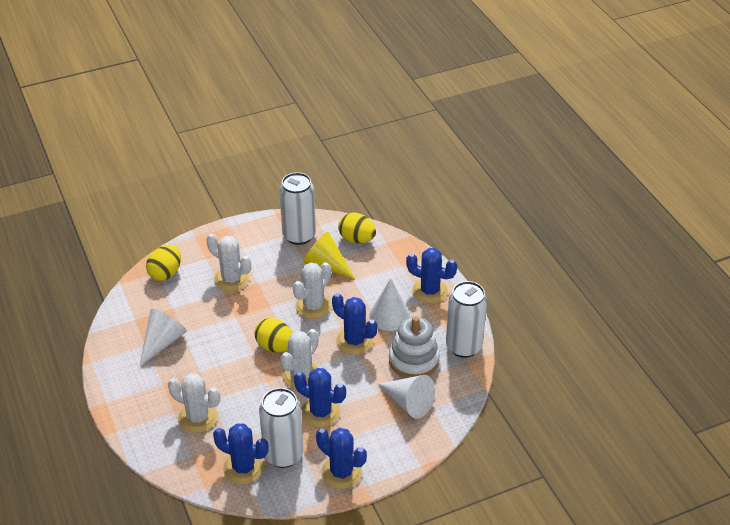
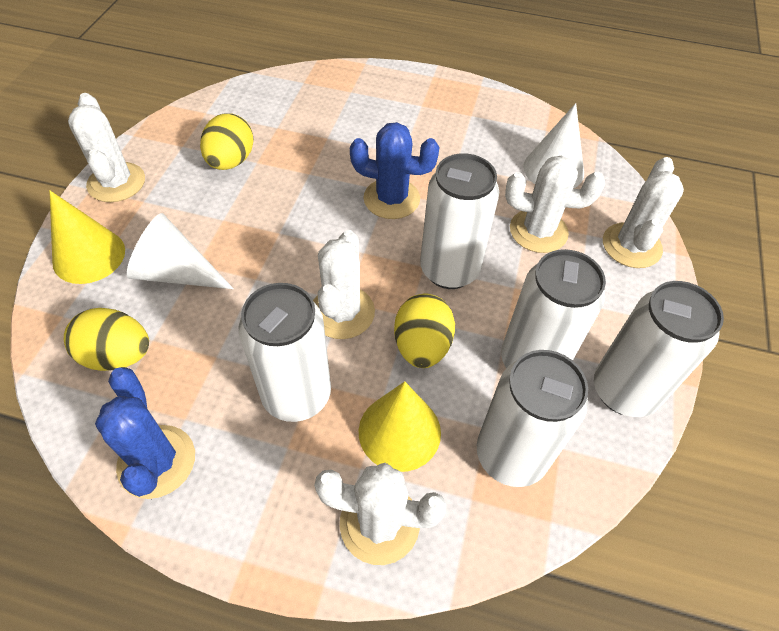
blue cactus: 5 -> 2
white cactus: 4 -> 5
white can: 3 -> 5
white cone: 3 -> 2
white stacking toy: 1 -> 0
yellow cone: 1 -> 2

